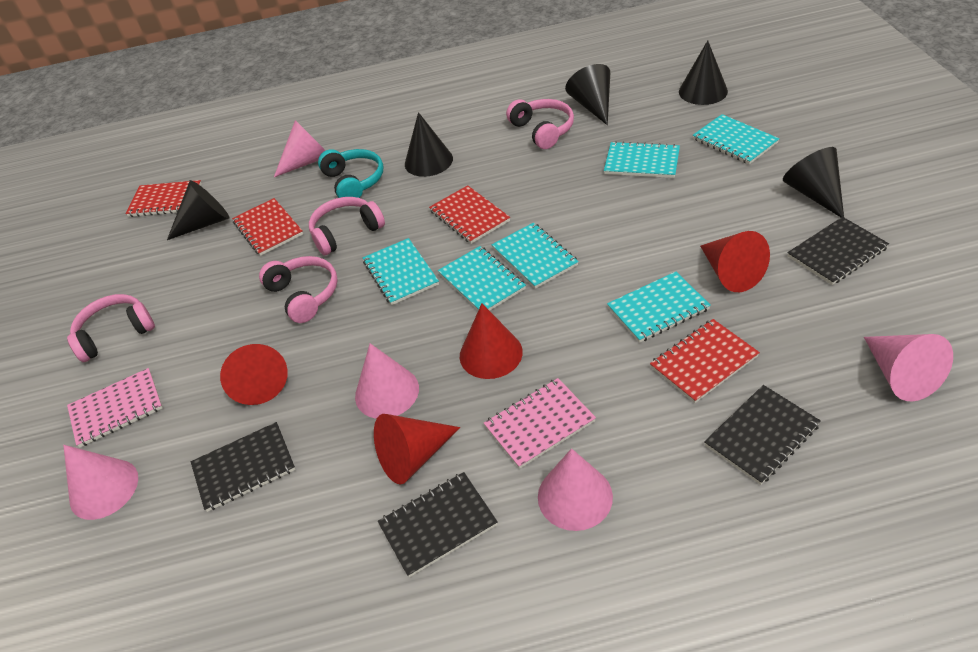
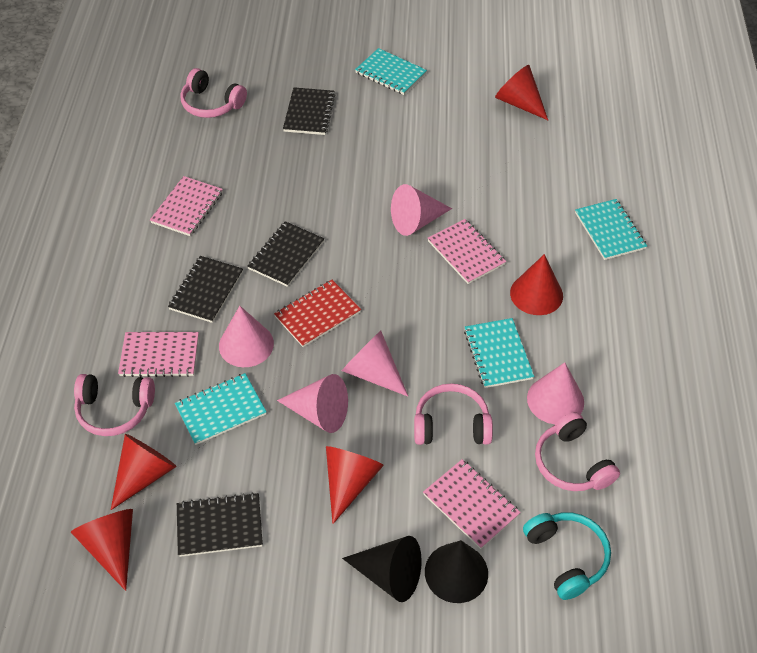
black cone: 5 -> 2
pink notebook: 2 -> 4
red cone: 4 -> 5
red notebook: 4 -> 1
turquoise notebook: 6 -> 4

